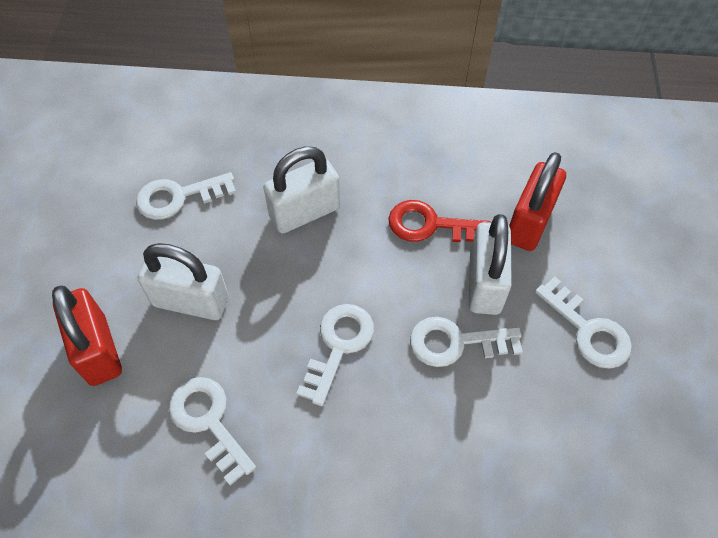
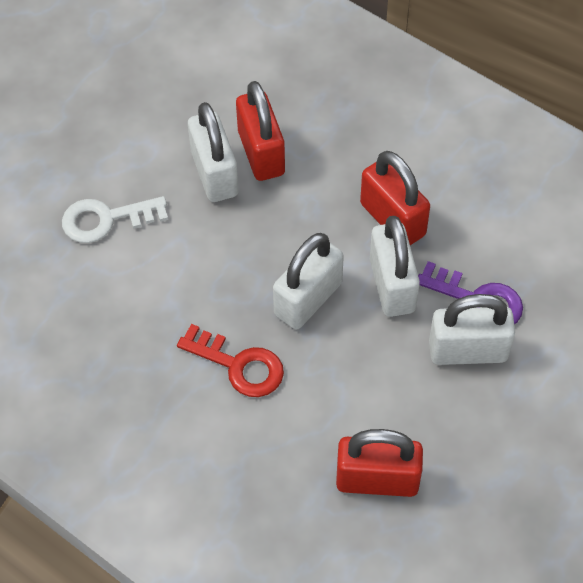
purple key: 0 -> 1
red padlock: 2 -> 3
white key: 5 -> 1
white padlock: 3 -> 4

